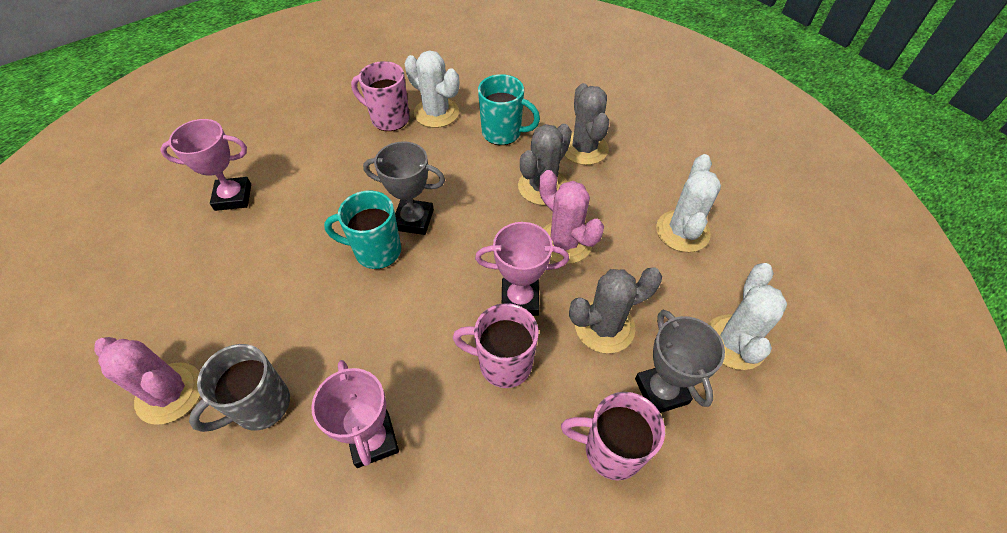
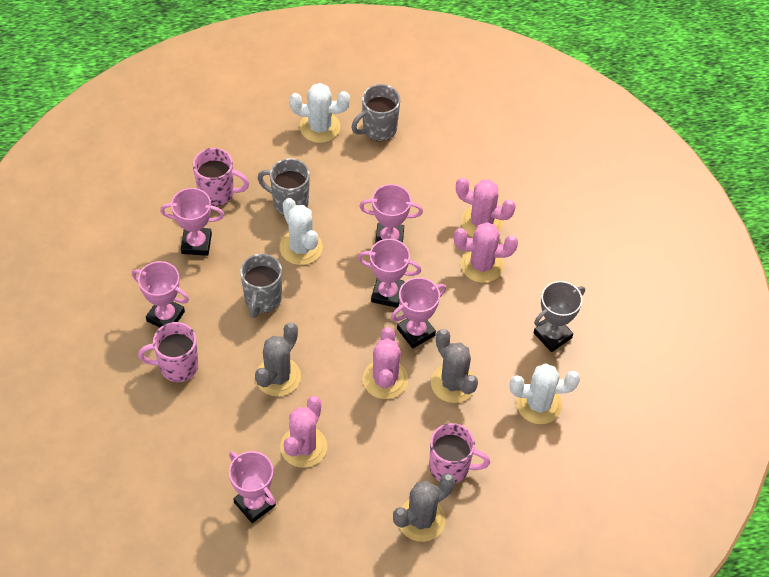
grey mug: 1 -> 3
grey trophy: 2 -> 1
pink cactus: 2 -> 4
pink trophy: 3 -> 6
turquoise mug: 2 -> 0

